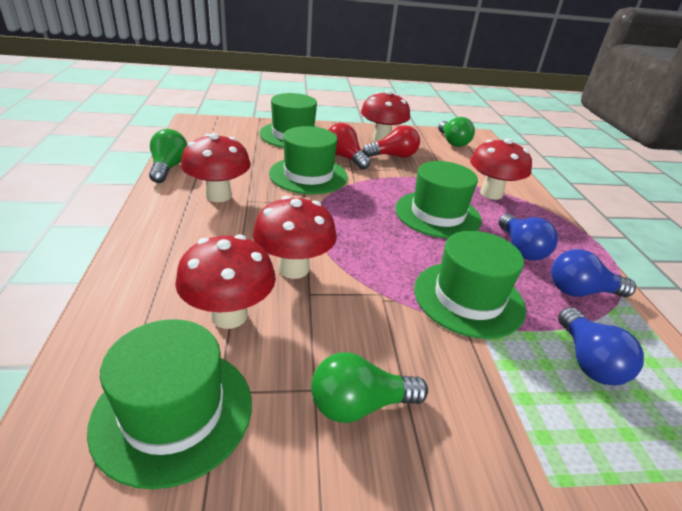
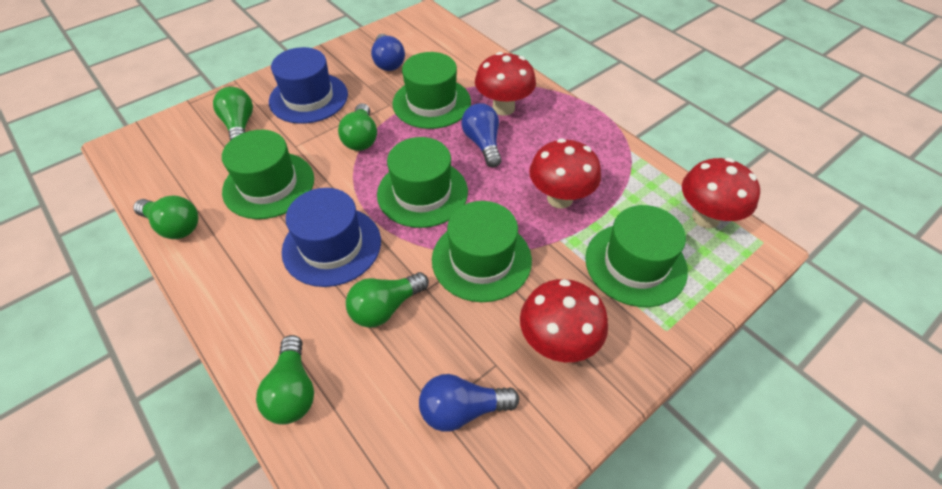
blue hat: 0 -> 2
green light bulb: 3 -> 5
red light bulb: 2 -> 0
red mushroom: 5 -> 4

